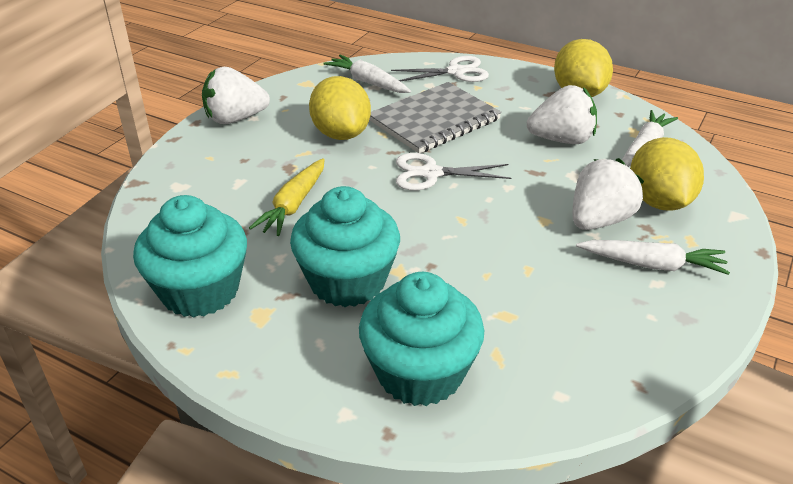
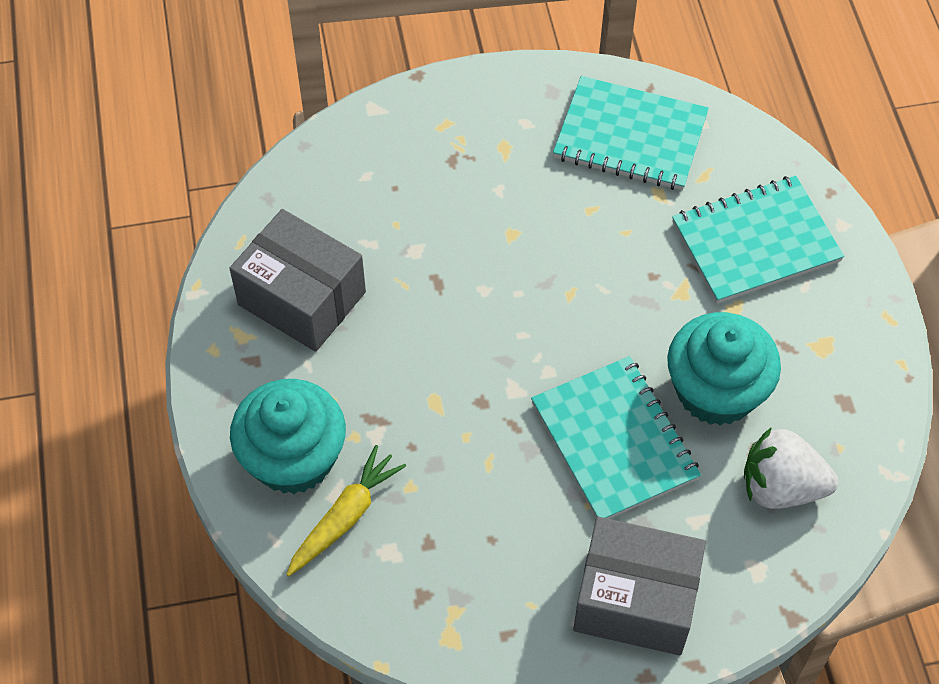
grey box: 0 -> 2
grey notebook: 1 -> 0
turquoise cupcake: 3 -> 2
turquoise notebook: 0 -> 3
white carrot: 3 -> 0
white scissors: 2 -> 0
white strawberry: 3 -> 1
yellow lemon: 3 -> 0

